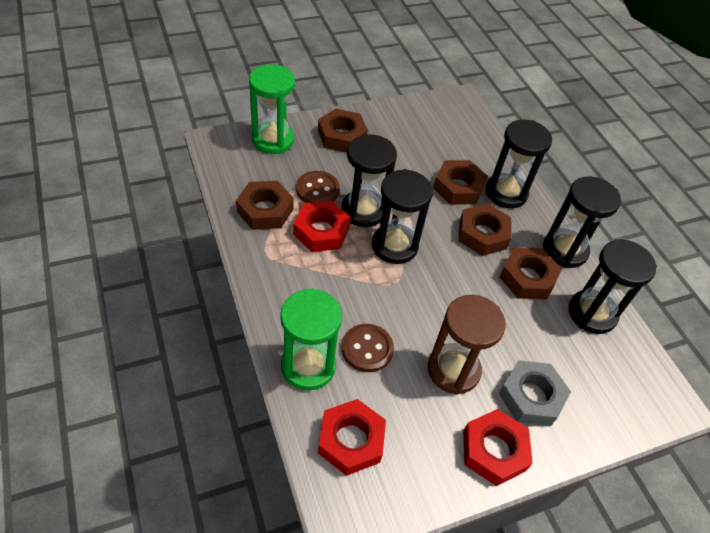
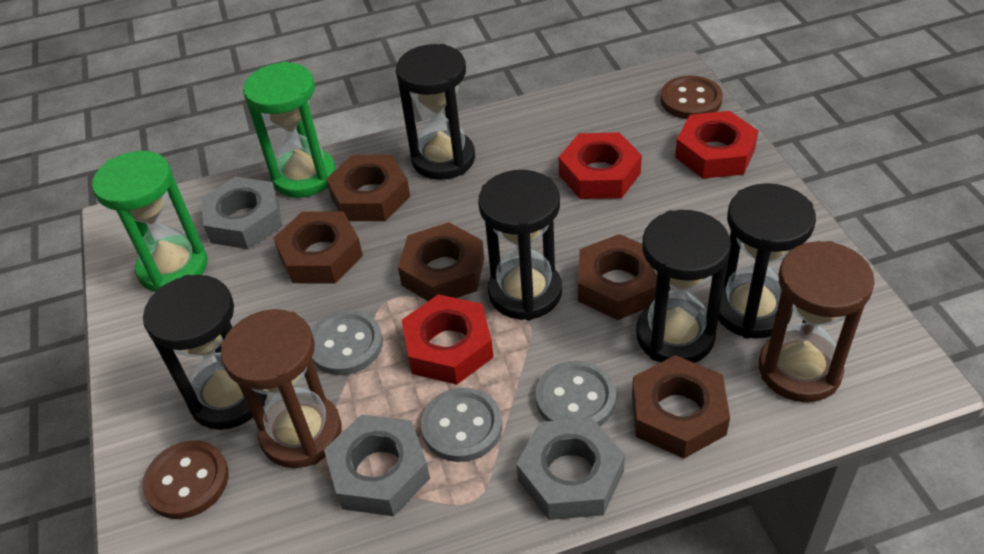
brown hourglass: 1 -> 2
grey button: 0 -> 3
grey nut: 1 -> 3

